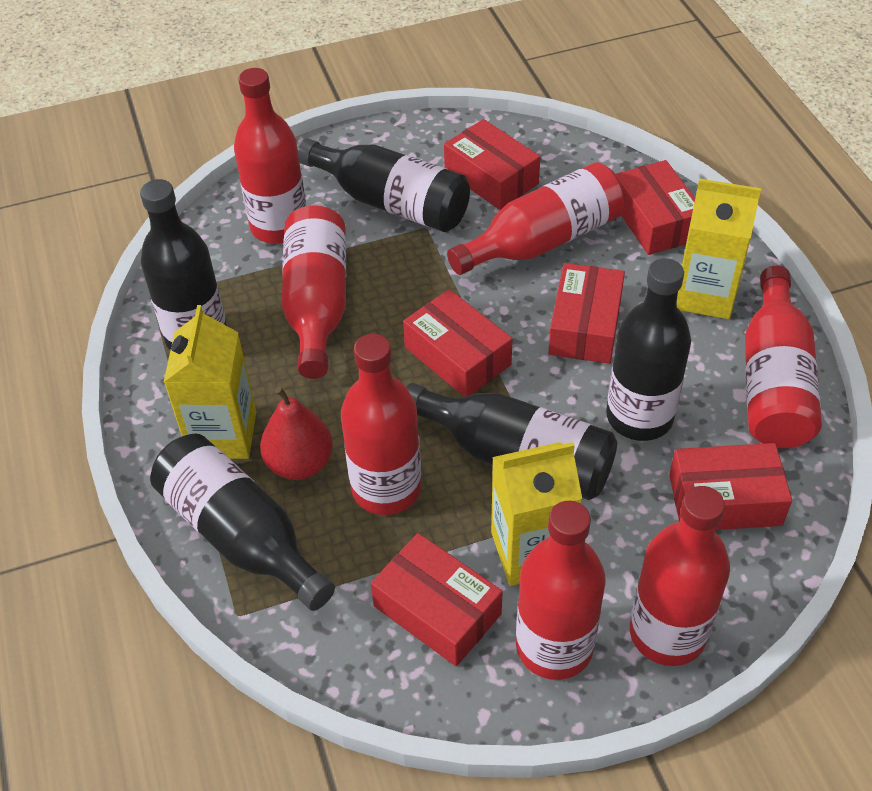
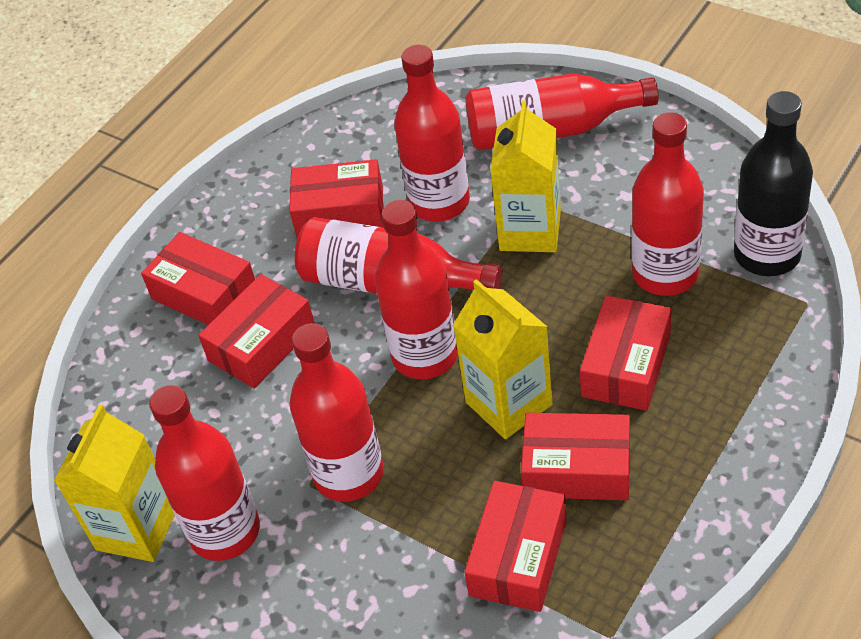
black bottle: 5 -> 1
red pear: 1 -> 0

